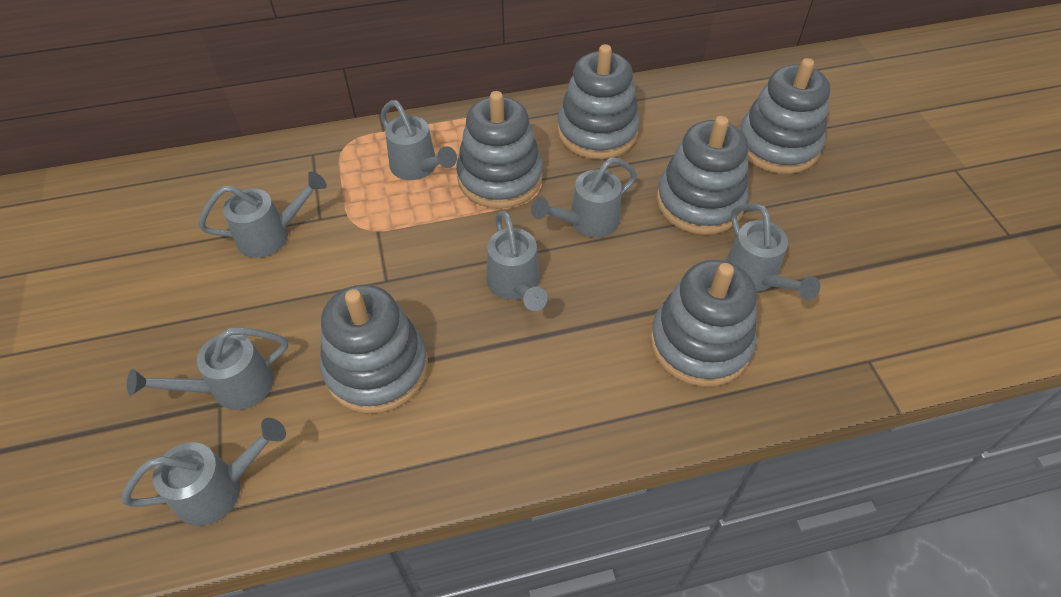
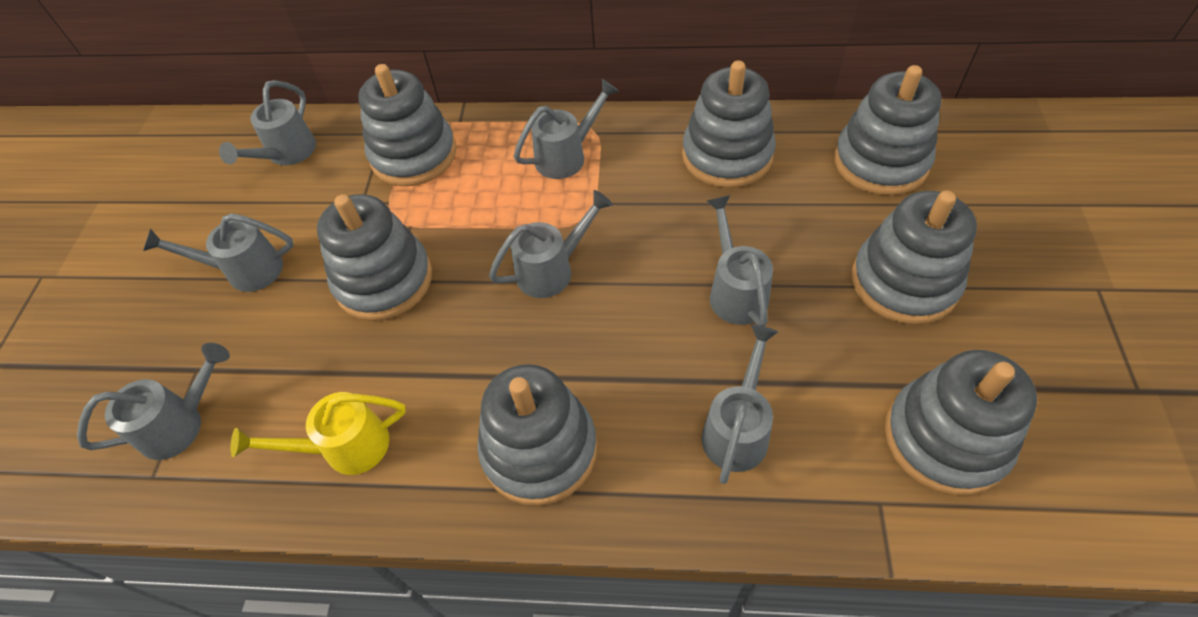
grey stacking toy: 6 -> 7
yellow watering can: 0 -> 1

